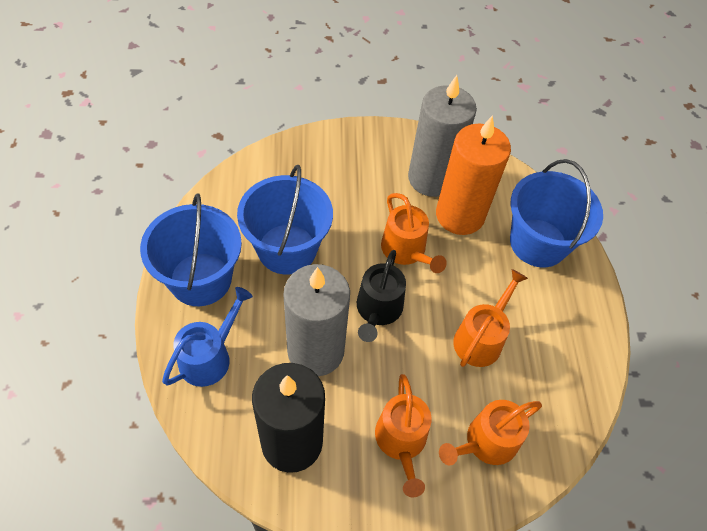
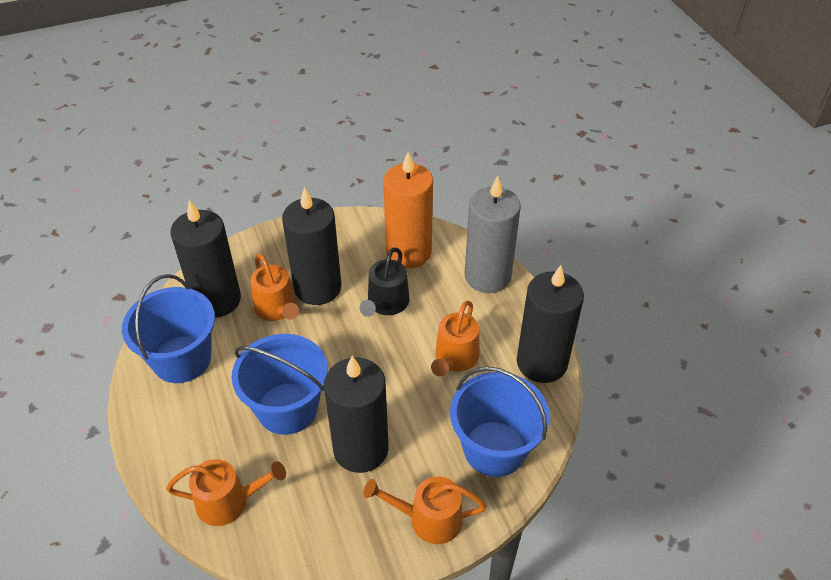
black candle: 1 -> 4
blue watering can: 1 -> 0
grey candle: 2 -> 1

